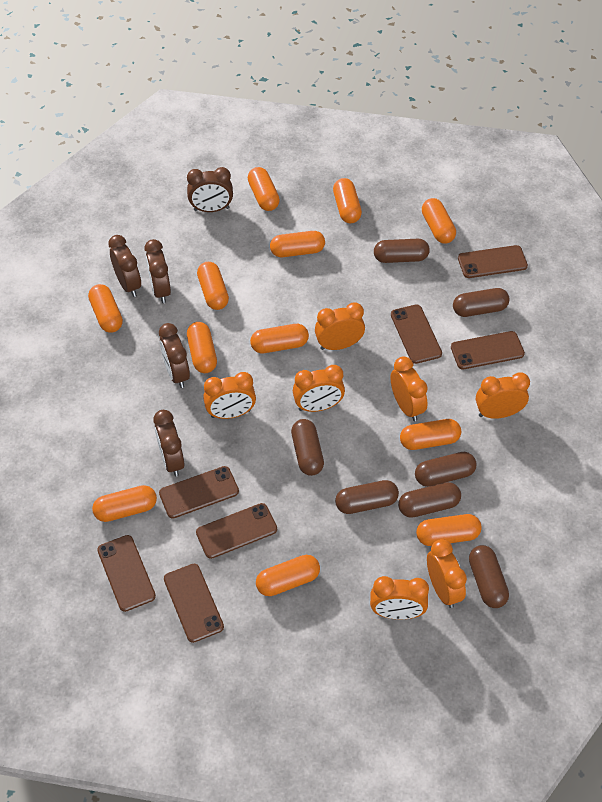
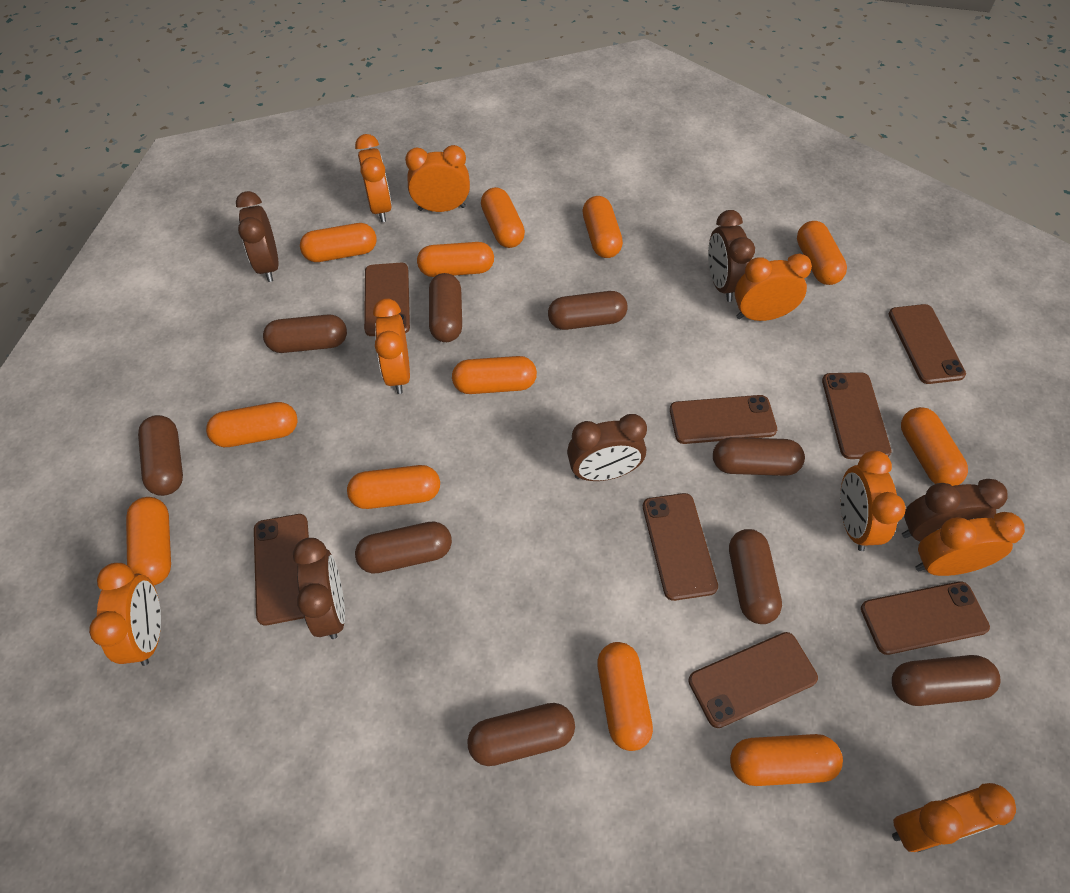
brown capsule: 7 -> 9
brown phone: 7 -> 8
orange clock: 7 -> 8

